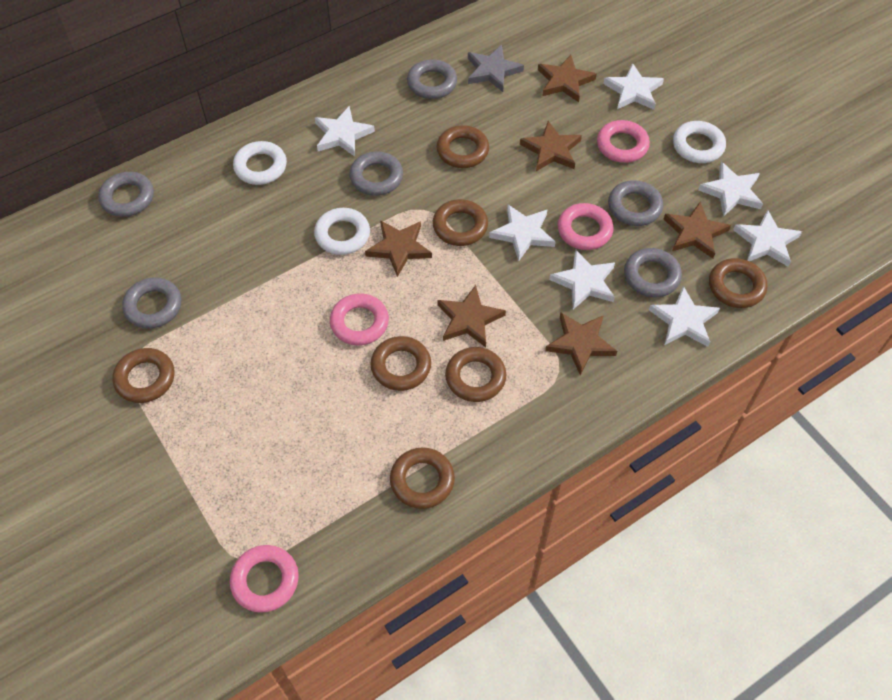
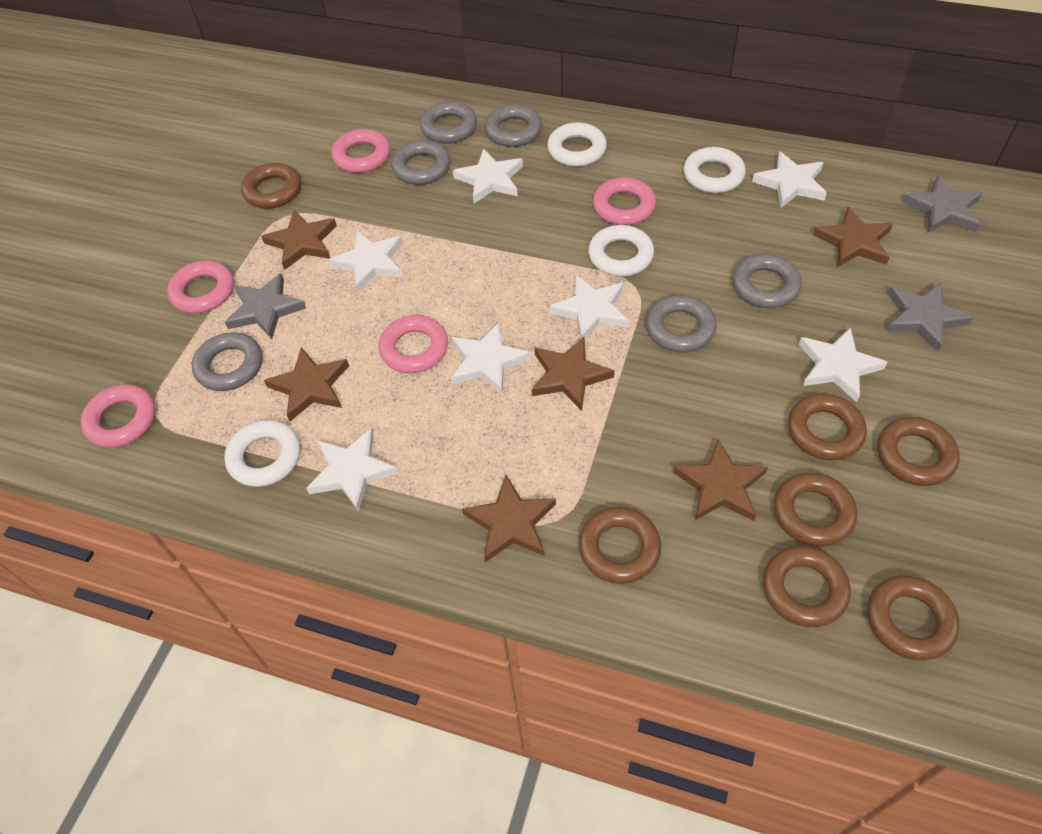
grey star: 1 -> 3
pink ring: 4 -> 5
white ring: 3 -> 4

